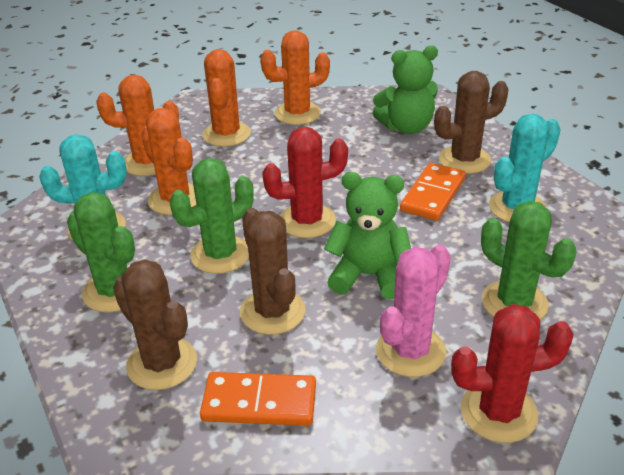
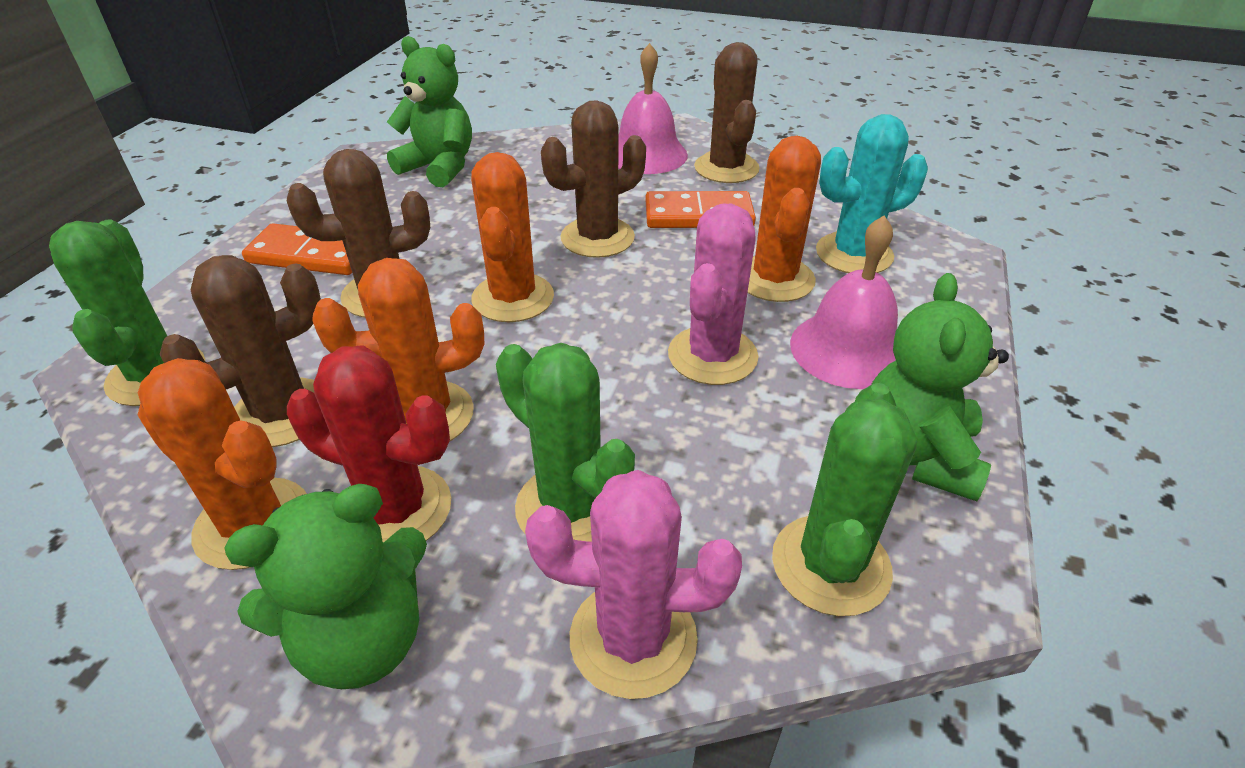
brown cactus: 3 -> 4
green teddy bear: 2 -> 3
pink bell: 0 -> 2
pink cactus: 1 -> 2
red cactus: 2 -> 1
turquoise cactus: 2 -> 1

